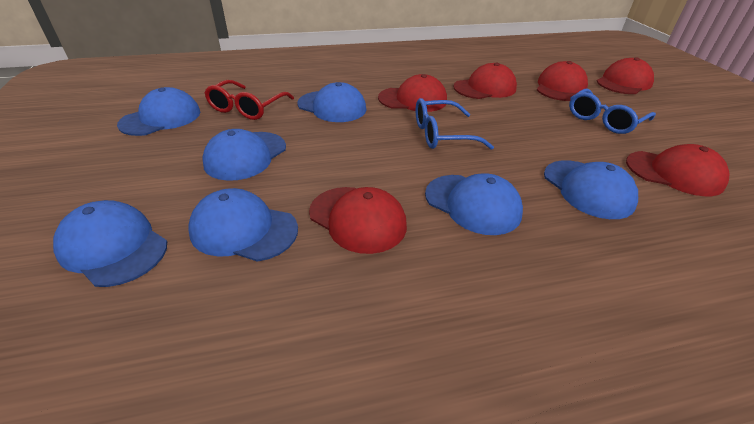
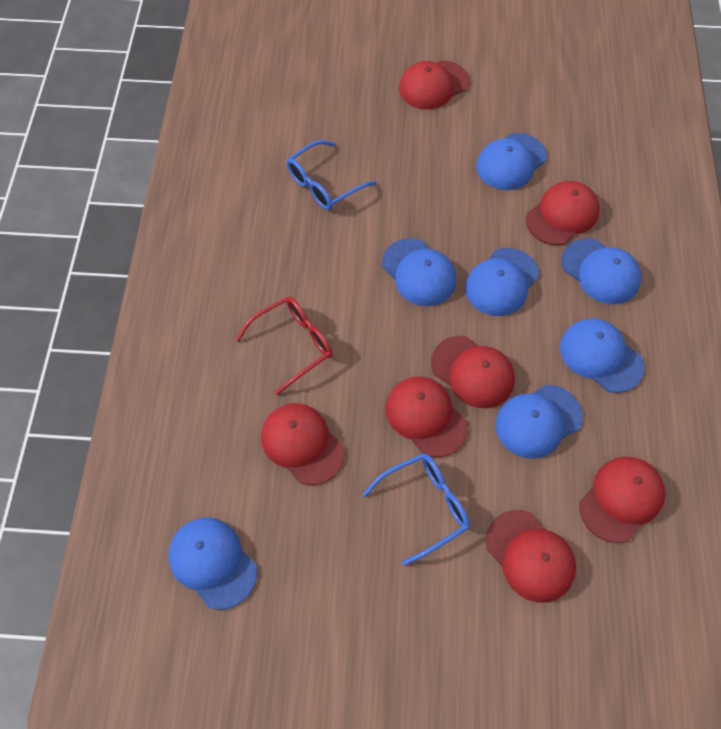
red cap: 6 -> 7

